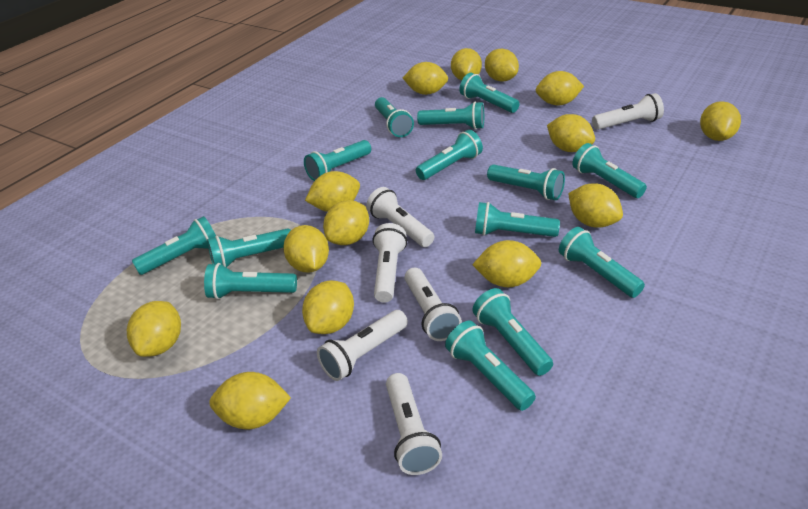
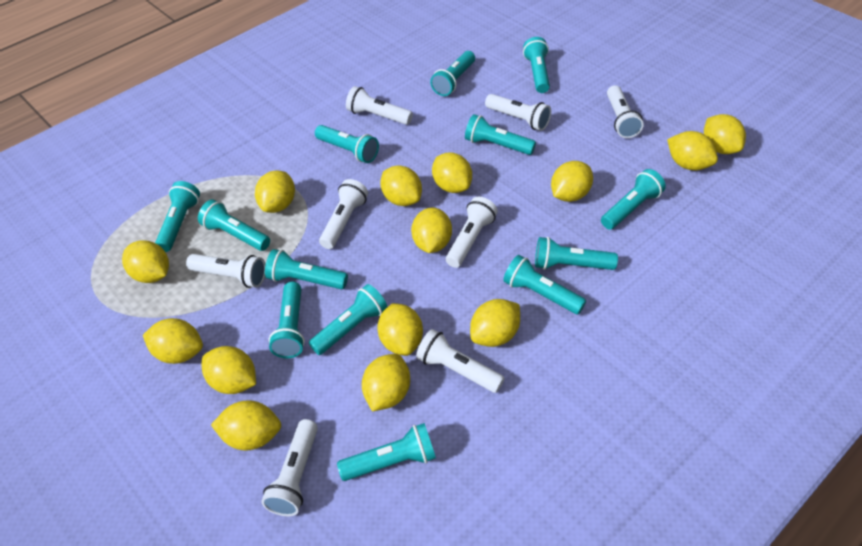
turquoise flashlight: 14 -> 13
white flashlight: 6 -> 8

